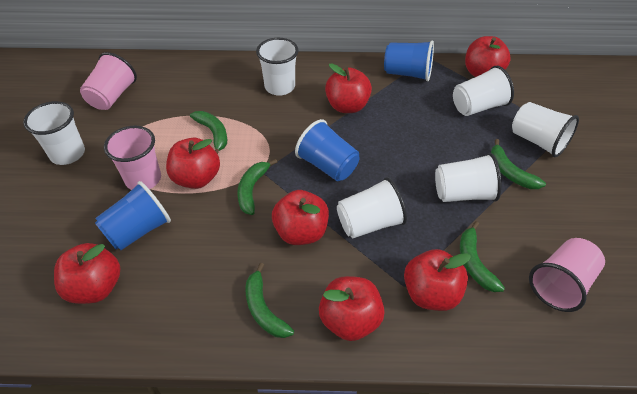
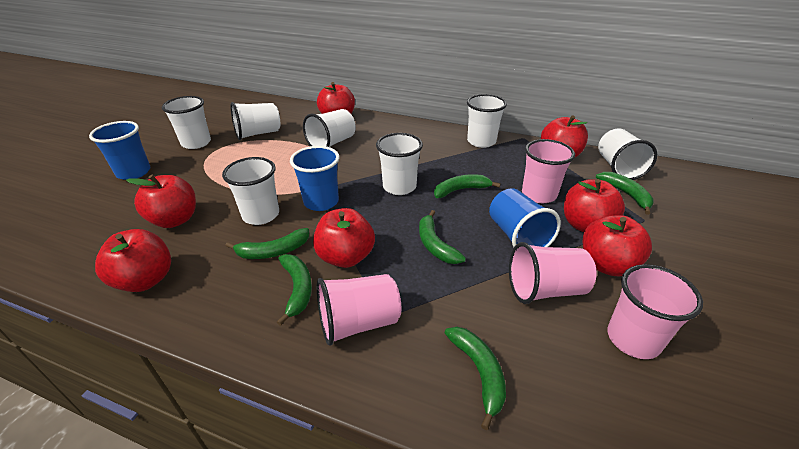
green banana: 5 -> 6
pink cup: 3 -> 4
white cup: 6 -> 7

